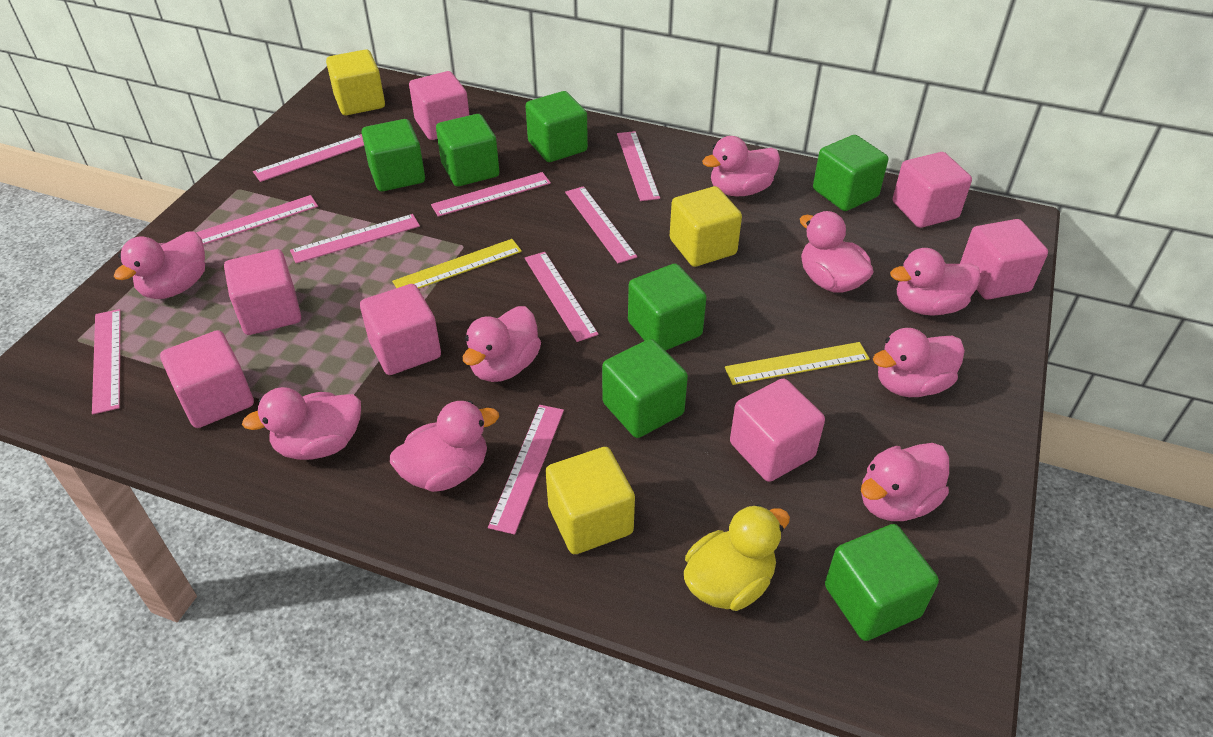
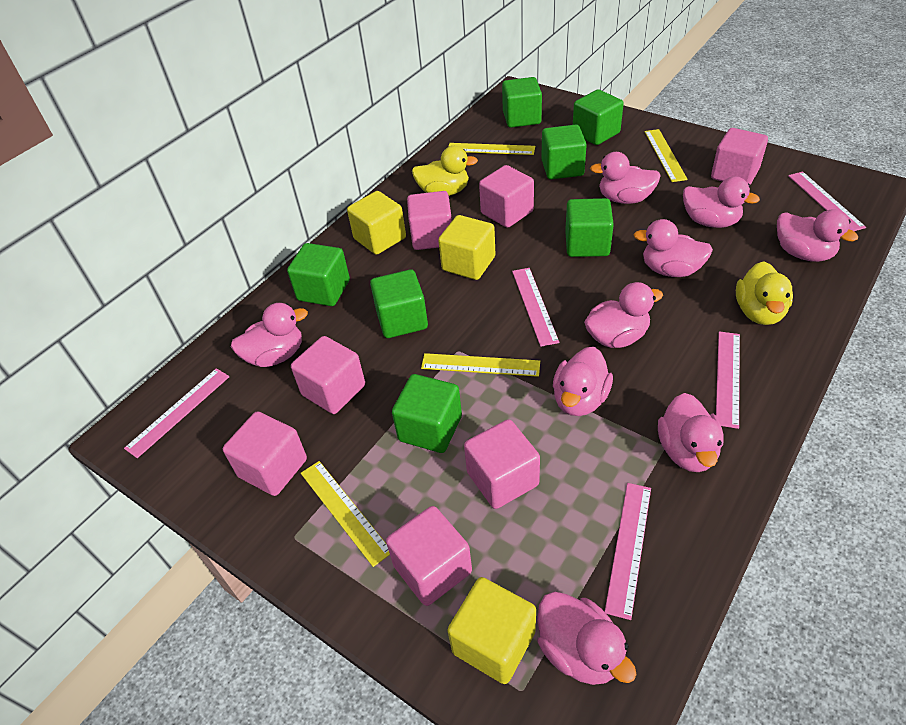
pink ruler: 9 -> 5
yellow duck: 1 -> 2
yellow ruler: 2 -> 4

